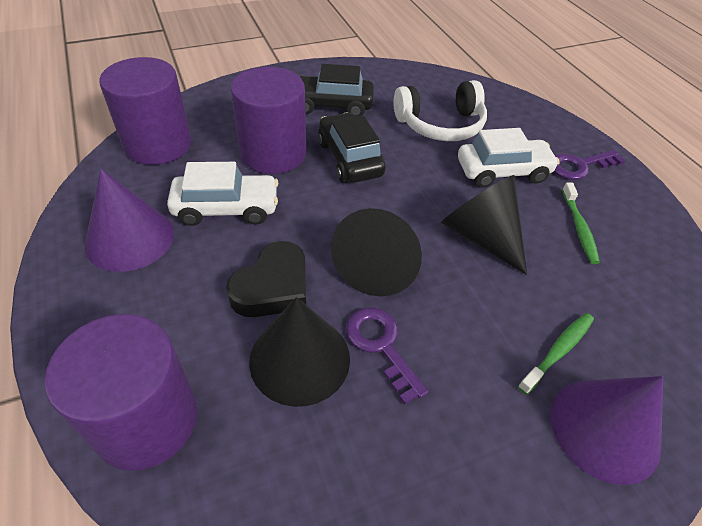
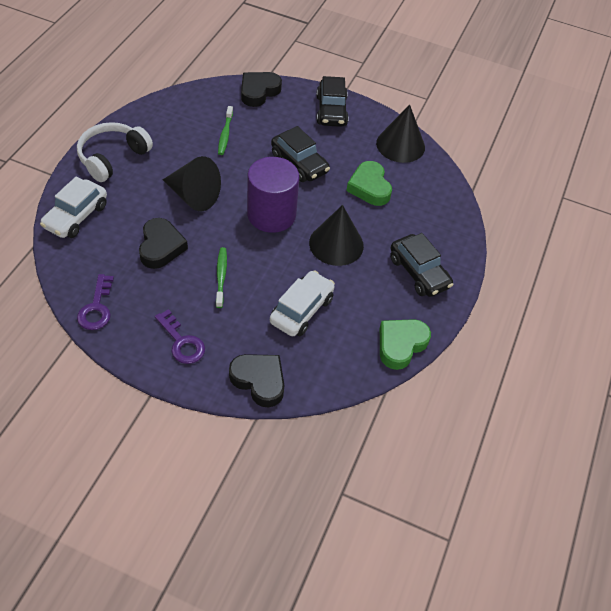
black car: 2 -> 3
black heart: 1 -> 3
green heart: 0 -> 2
purple cone: 2 -> 0
purple cylinder: 3 -> 1

